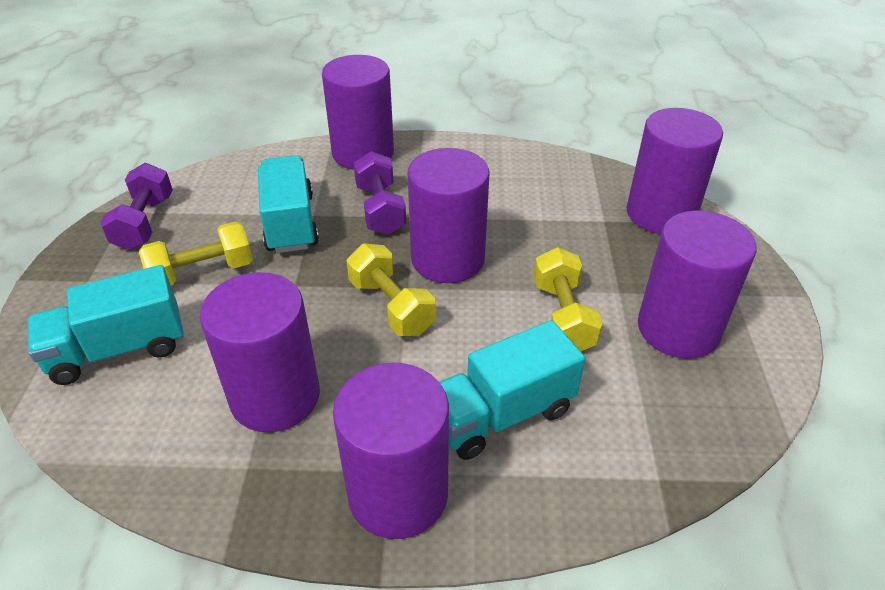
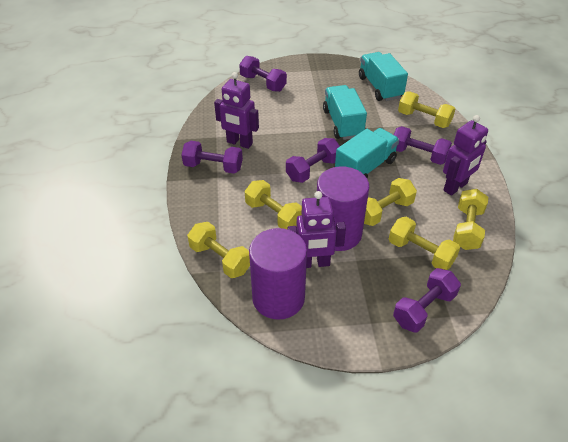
purple cylinder: 6 -> 2
purple dumbbell: 2 -> 5
purple robot: 0 -> 3
yellow dumbbell: 3 -> 6

